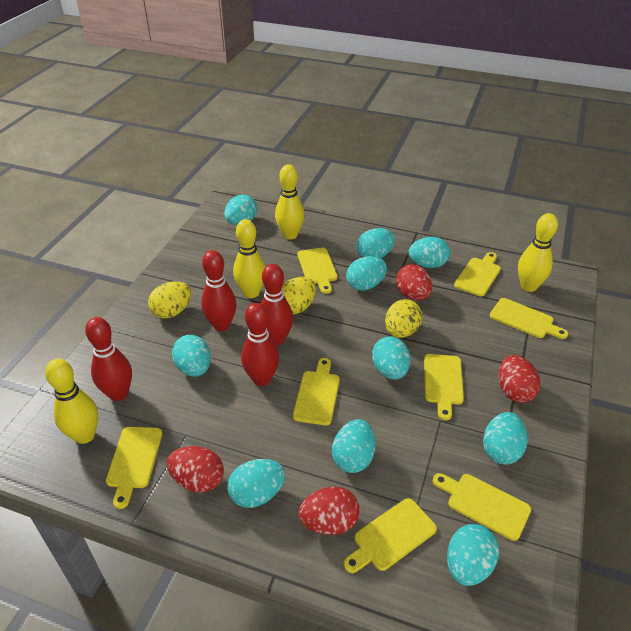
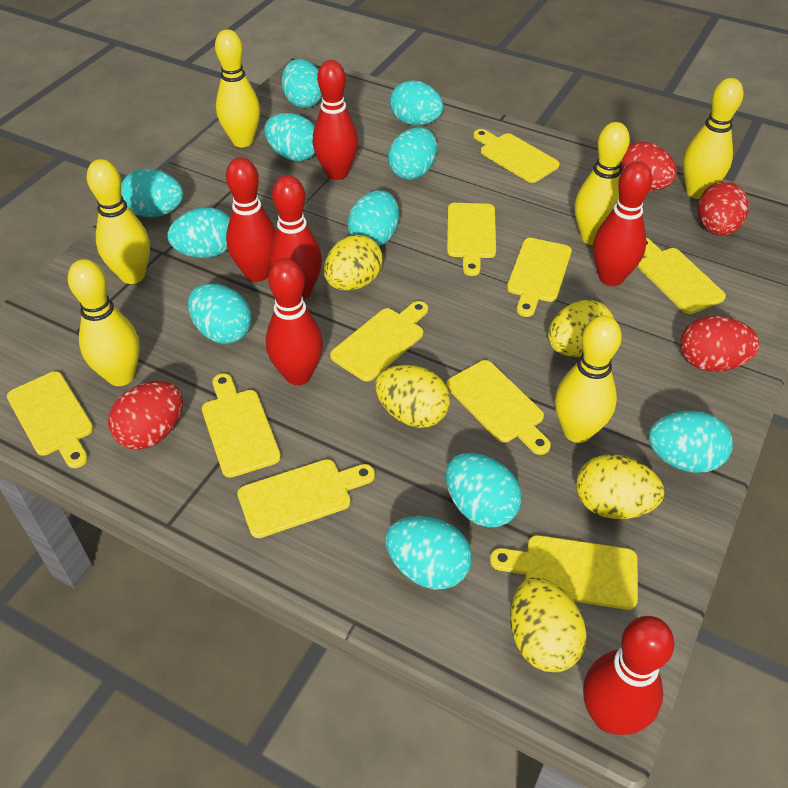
red bowling pin: 4 -> 6
turquoise egg: 10 -> 11
yellow bowling pin: 4 -> 6
yellow cutting board: 8 -> 10
yellow egg: 3 -> 5

